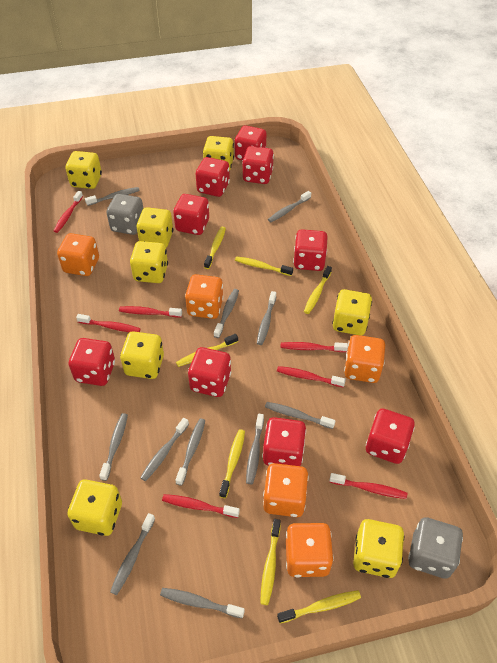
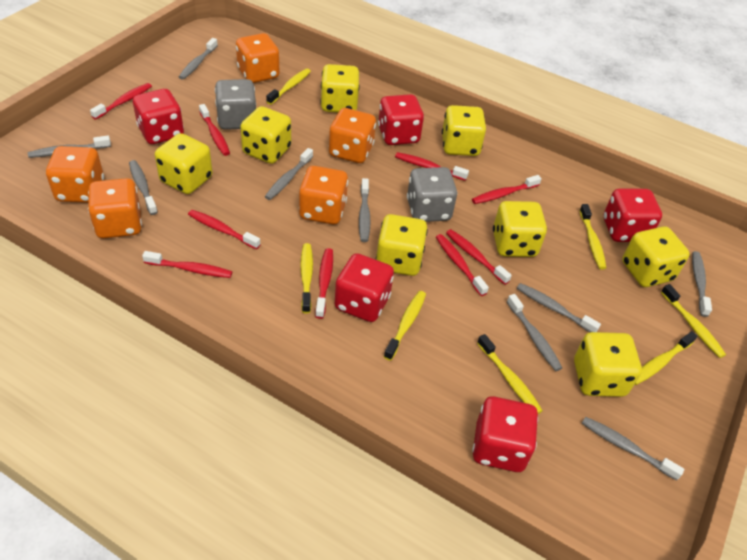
grey toothbrush: 11 -> 9
red dice: 9 -> 5
red toothbrush: 7 -> 9

